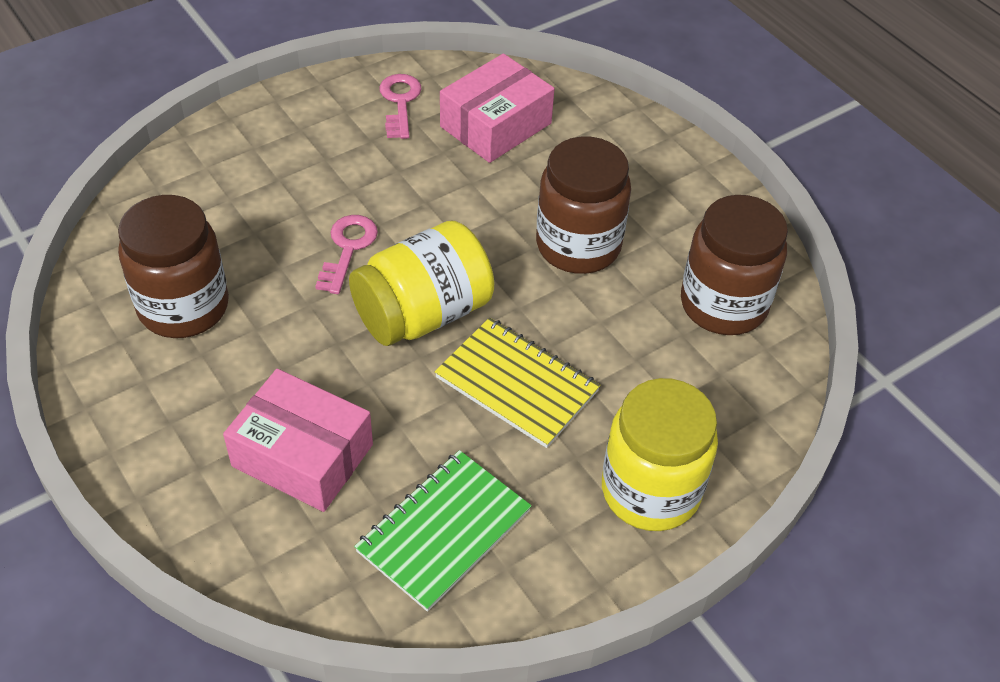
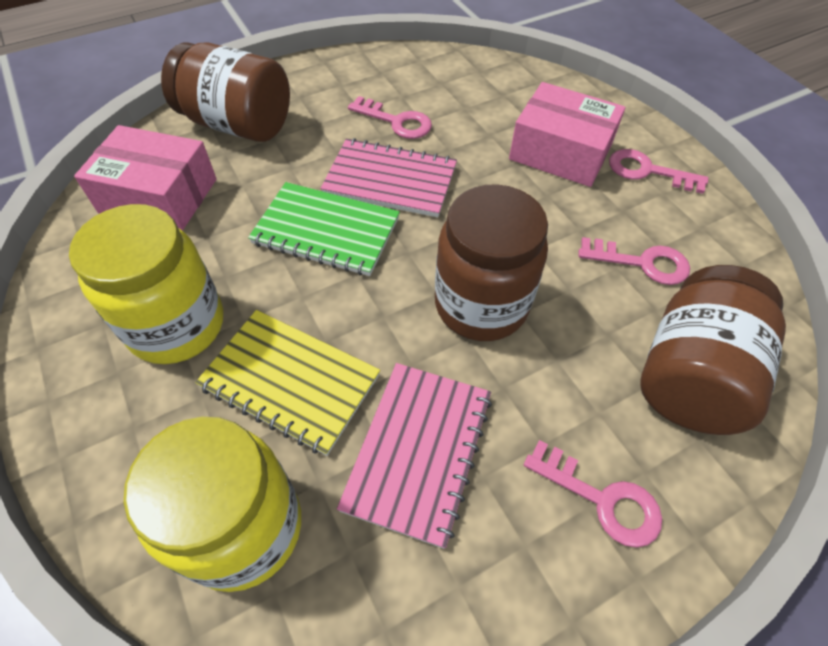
pink key: 2 -> 4
pink notebook: 0 -> 2

